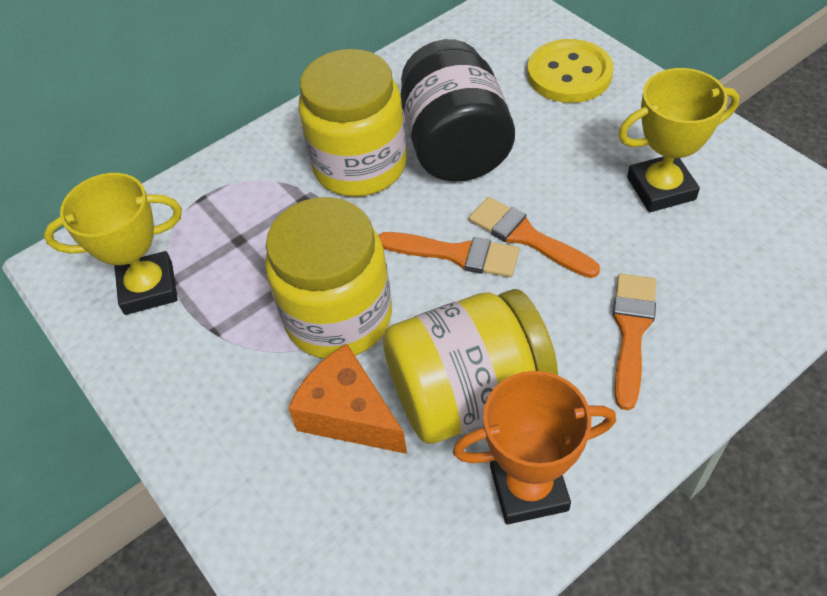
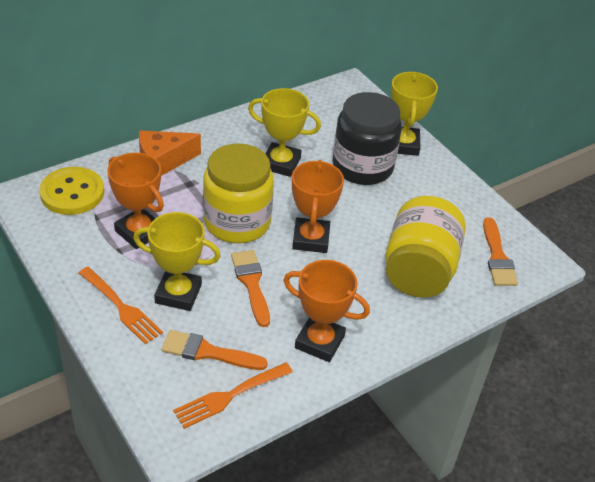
orange fork: 0 -> 2
orange trophy: 1 -> 3
yellow jar: 3 -> 2
yellow trophy: 2 -> 3

